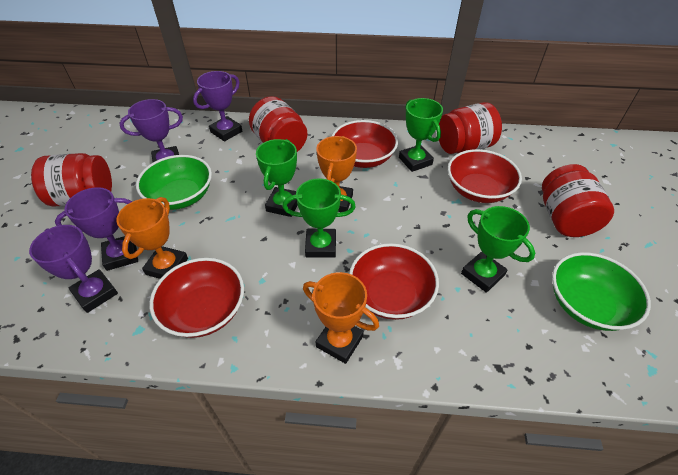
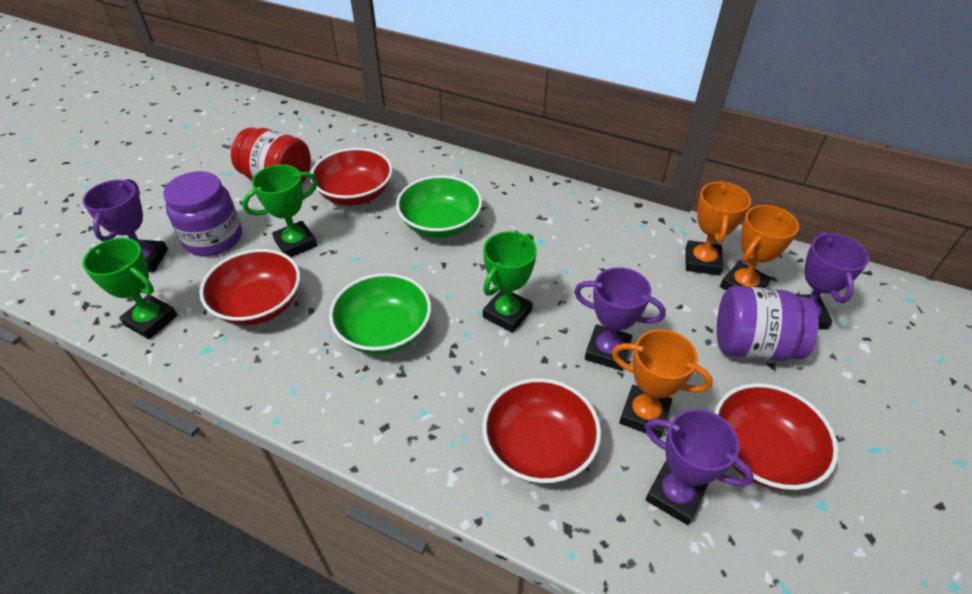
green trophy: 4 -> 3
purple jar: 0 -> 2
red jar: 4 -> 1

